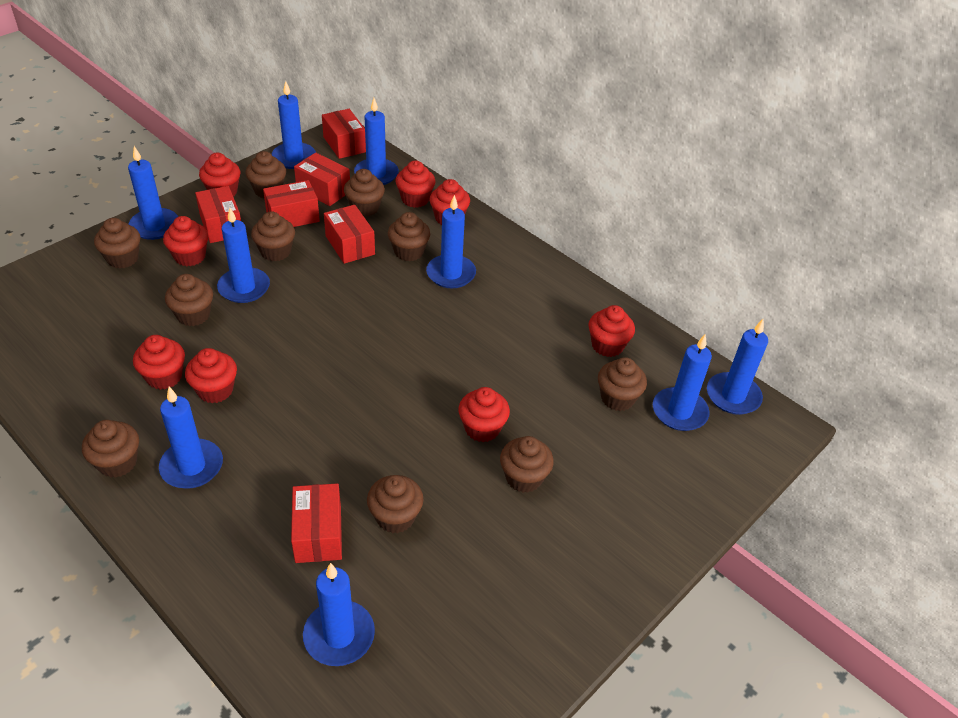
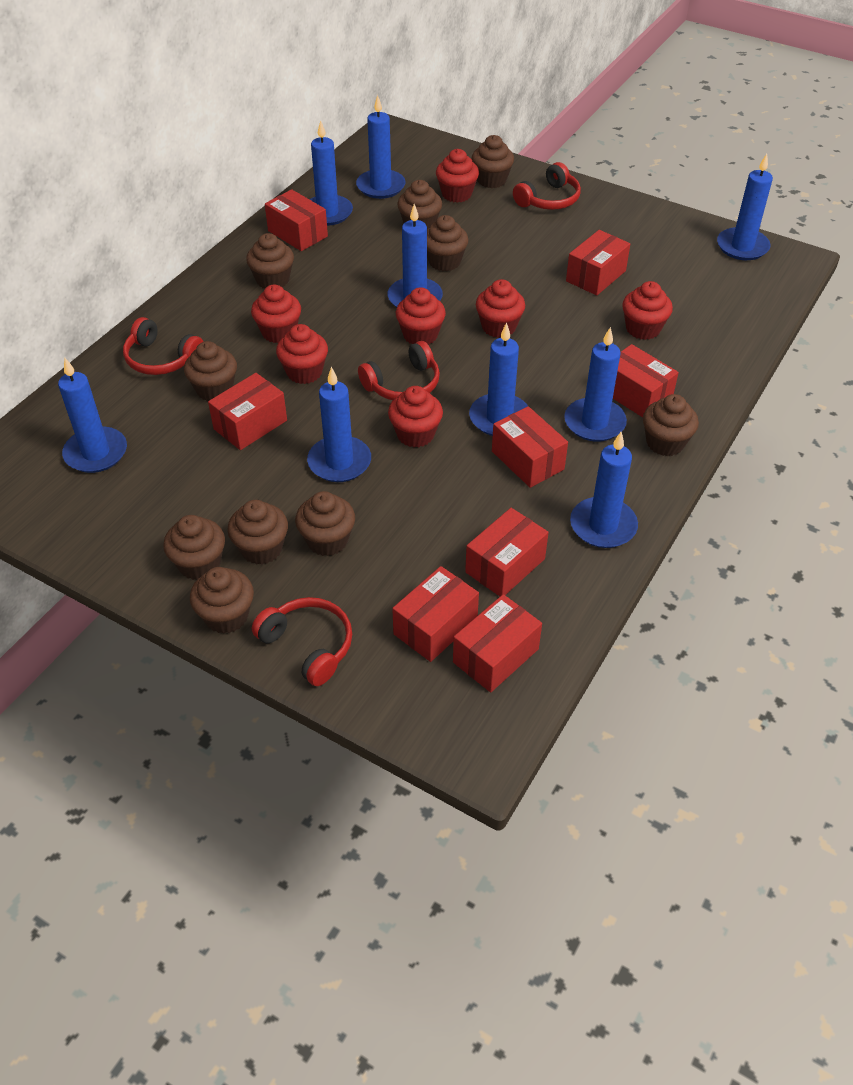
red box: 6 -> 8
red cupcake: 8 -> 7
red headphones: 0 -> 4

